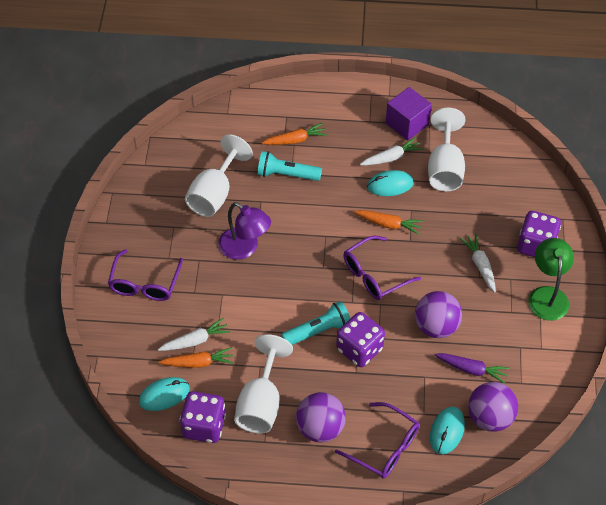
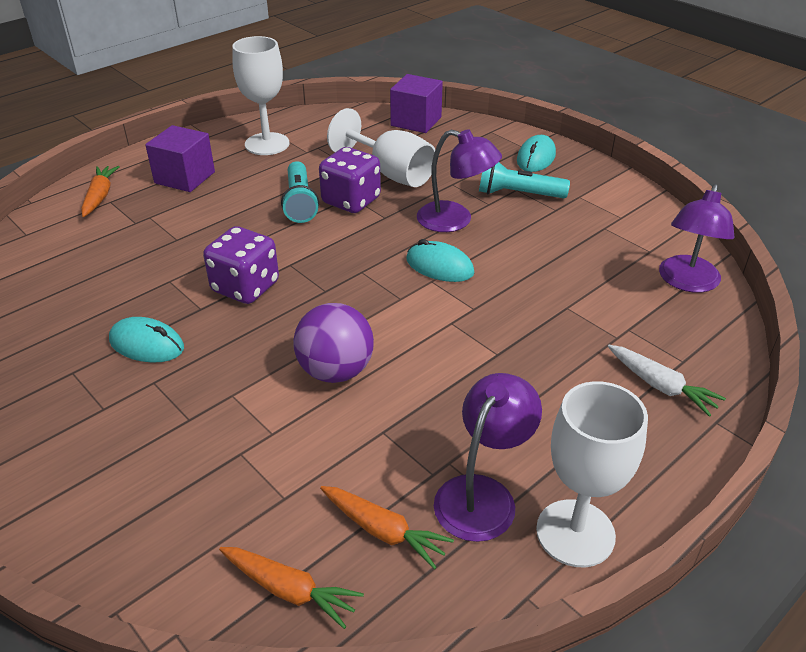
green lamp: 1 -> 0
purple ball: 3 -> 1
purple carrot: 1 -> 0
purple cube: 1 -> 2
purple dice: 3 -> 2
purple glasses: 3 -> 0
purple lamp: 1 -> 3
white carrot: 3 -> 1

